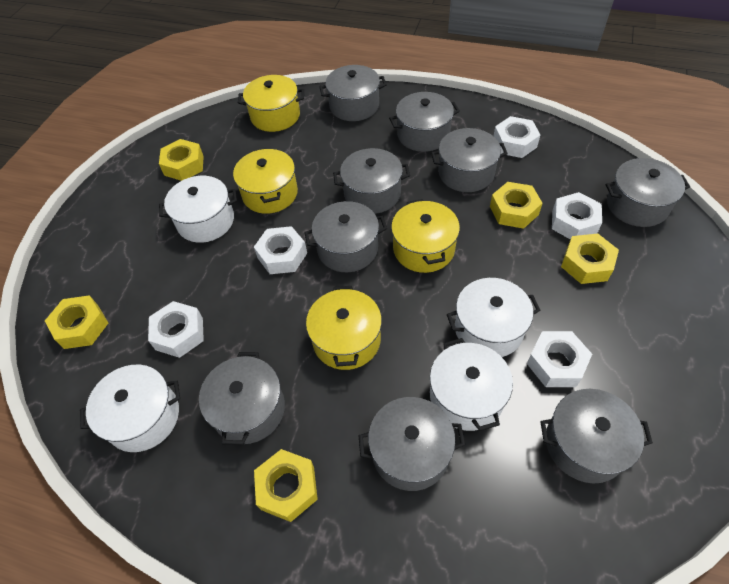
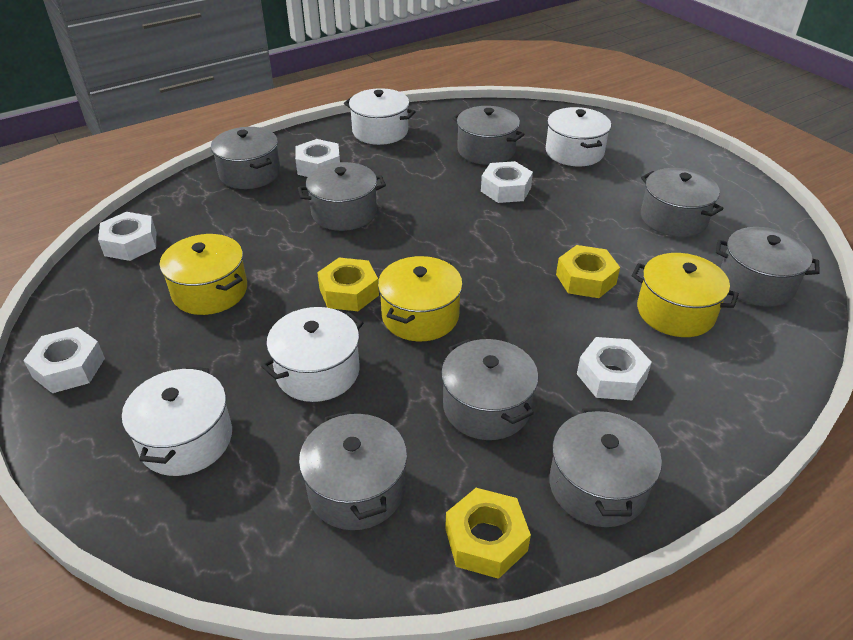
grey pot: 9 -> 8
yellow nut: 5 -> 3
yellow pot: 4 -> 3

